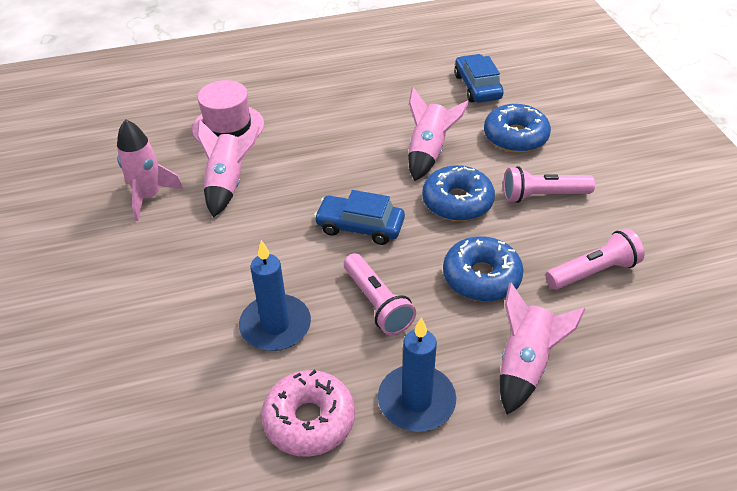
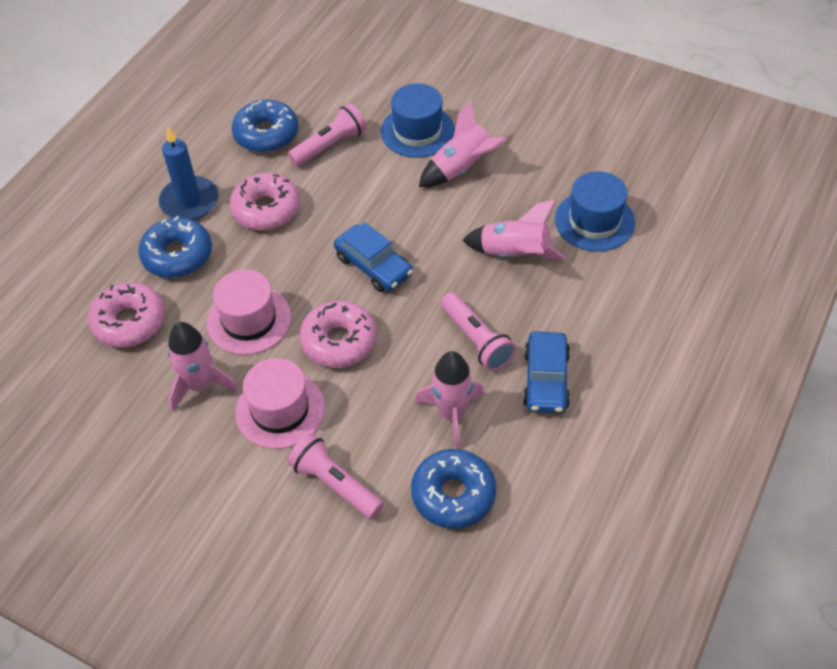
blue candle: 2 -> 1
blue hat: 0 -> 2
pink donut: 1 -> 3
pink hat: 1 -> 2

